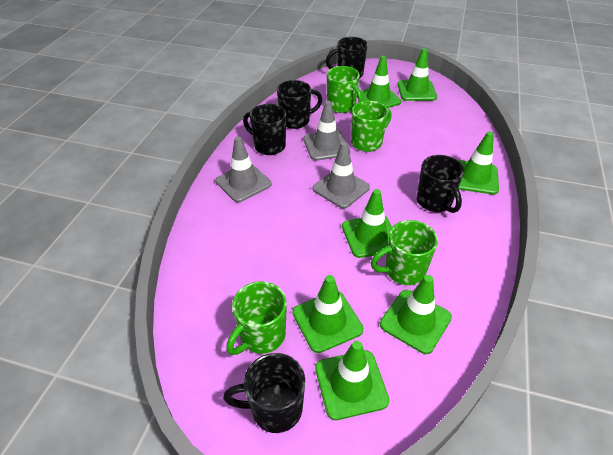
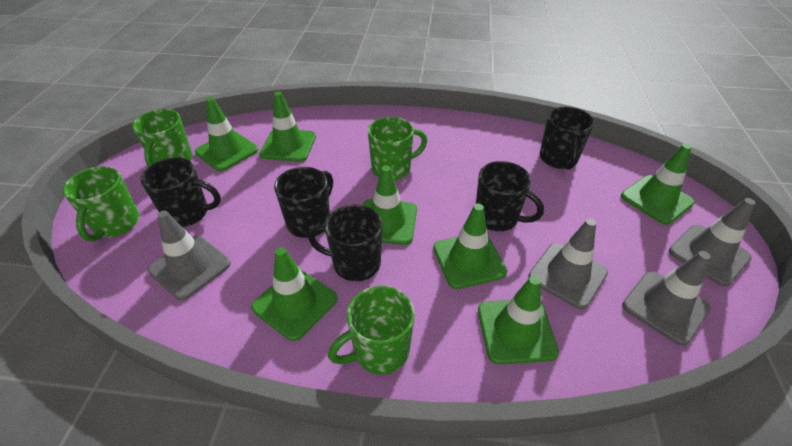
grey traffic cone: 3 -> 4

